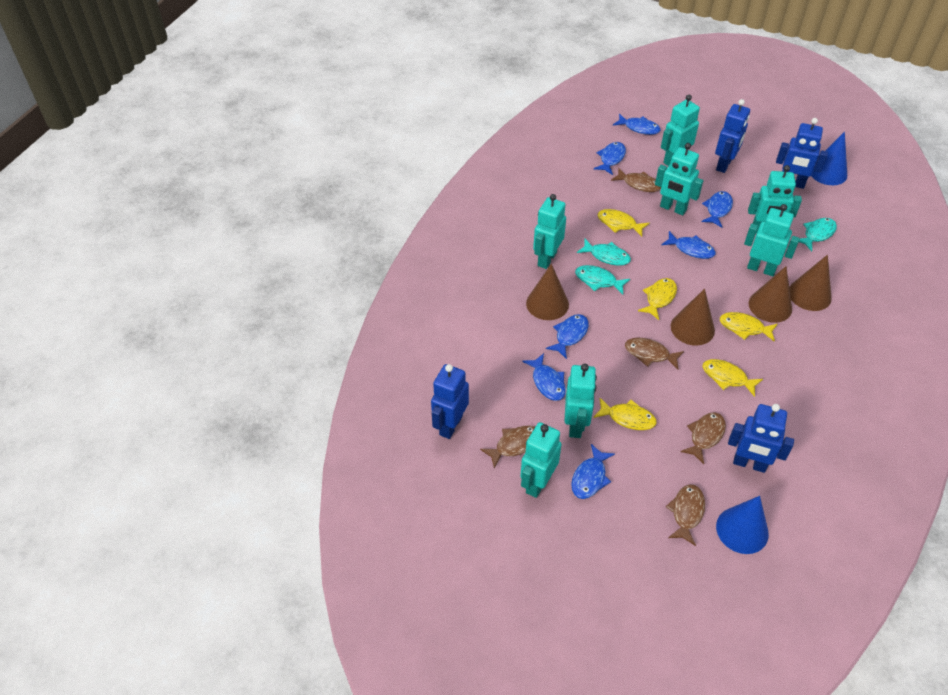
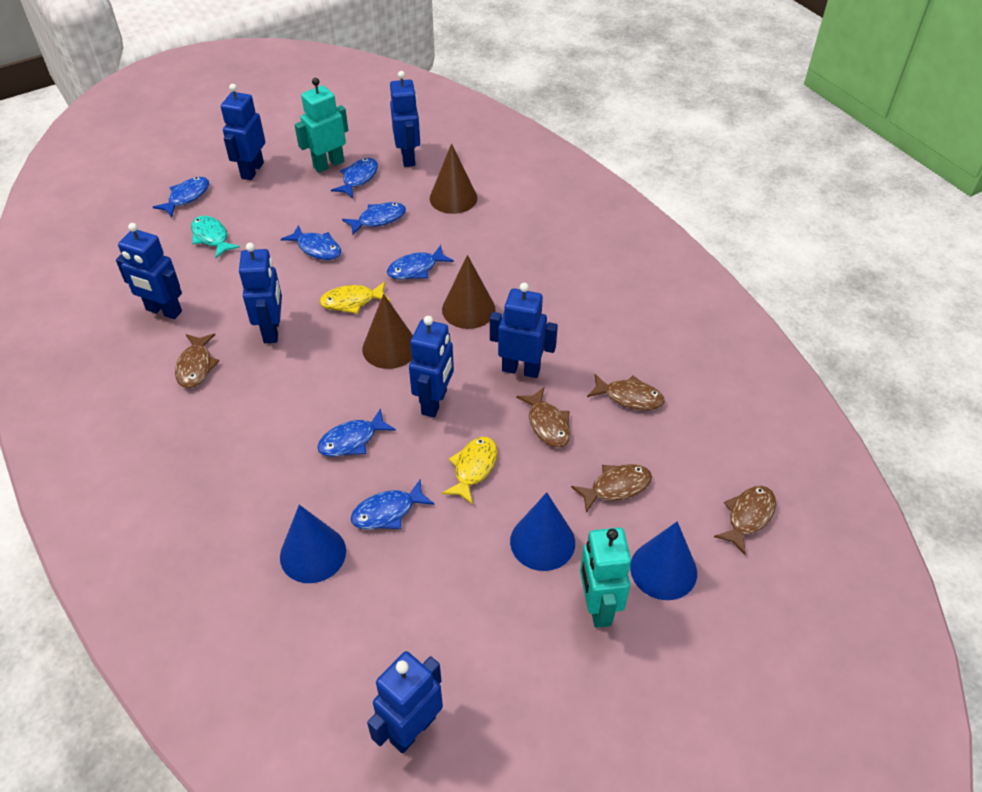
blue cone: 2 -> 3
blue robot: 4 -> 7
brown cone: 4 -> 3
turquoise fish: 3 -> 1
turquoise robot: 7 -> 2
yellow fish: 5 -> 2

